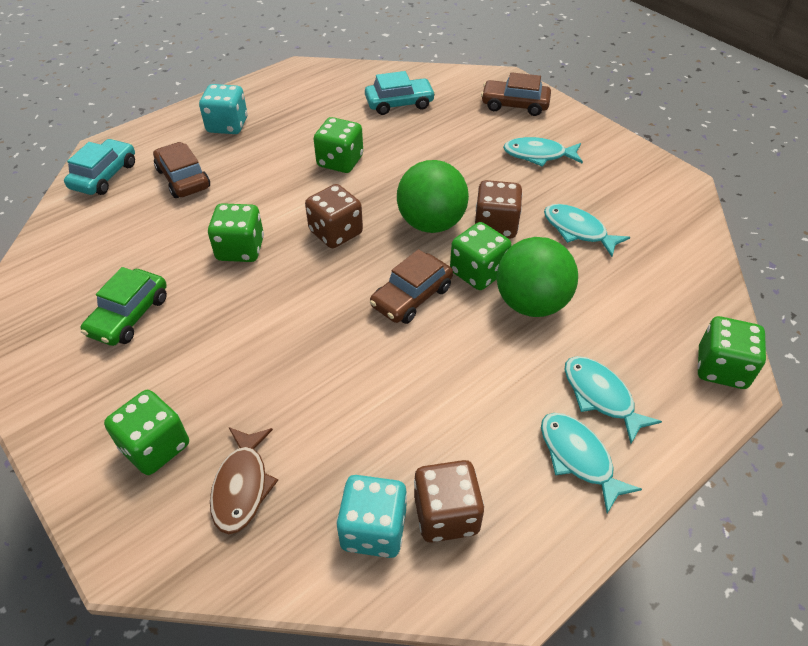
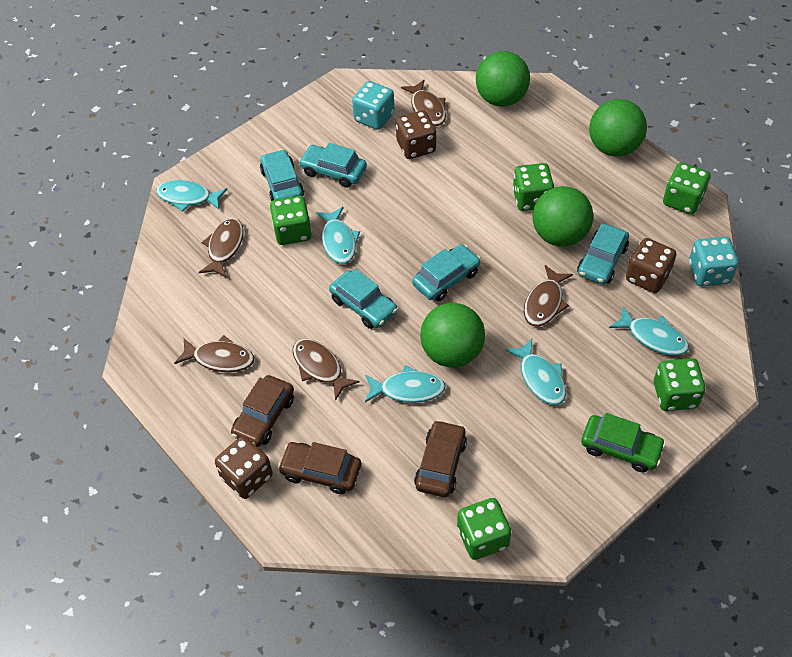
brown fish: 1 -> 5
green ball: 2 -> 4
turquoise car: 2 -> 5
turquoise fish: 4 -> 5

